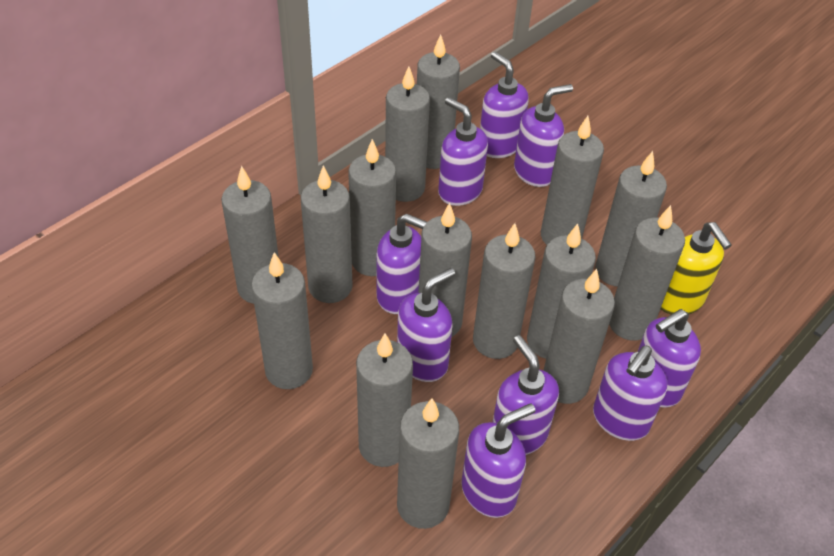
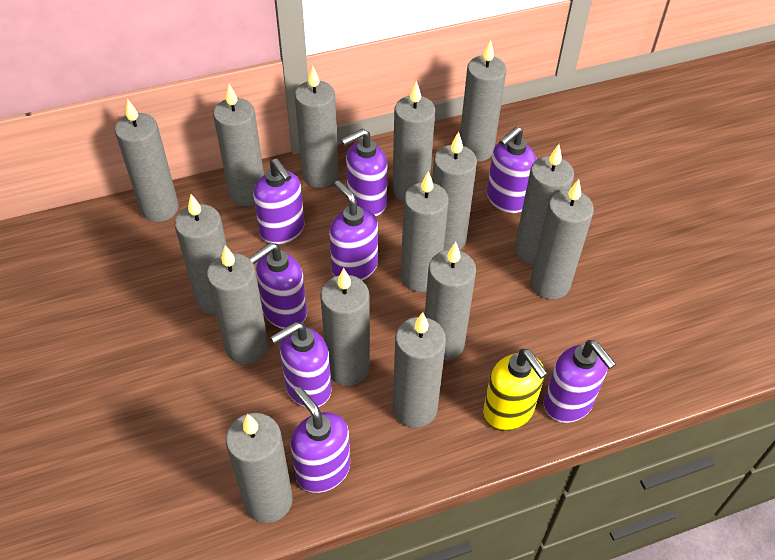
purple soap dispenser: 9 -> 8

